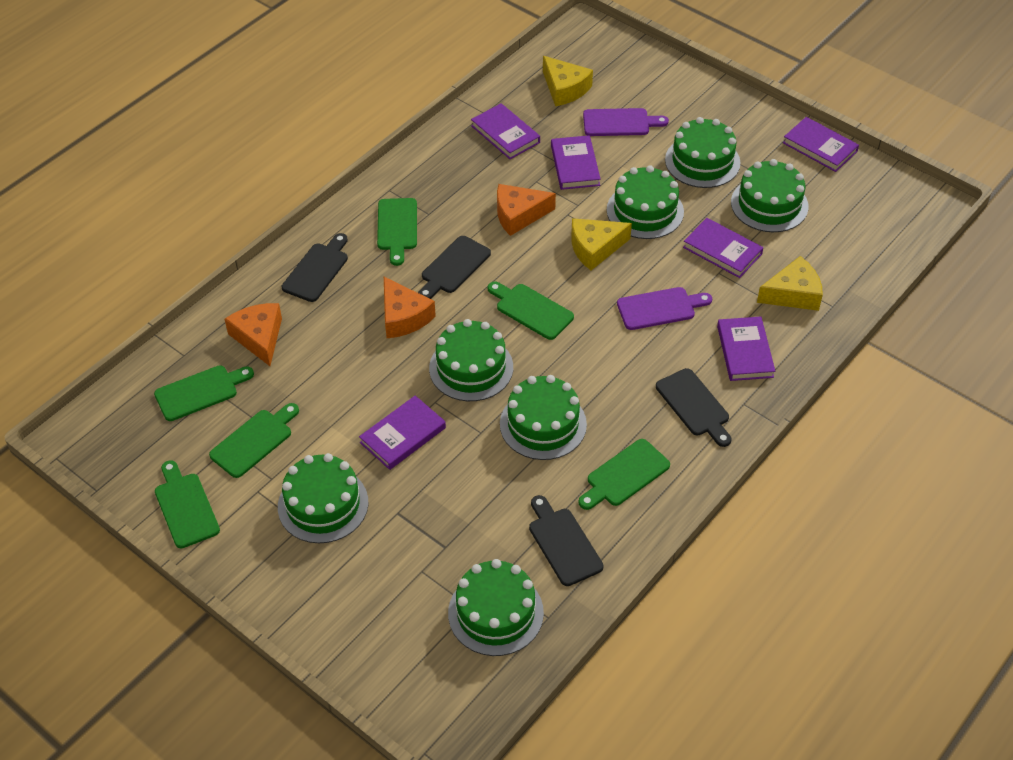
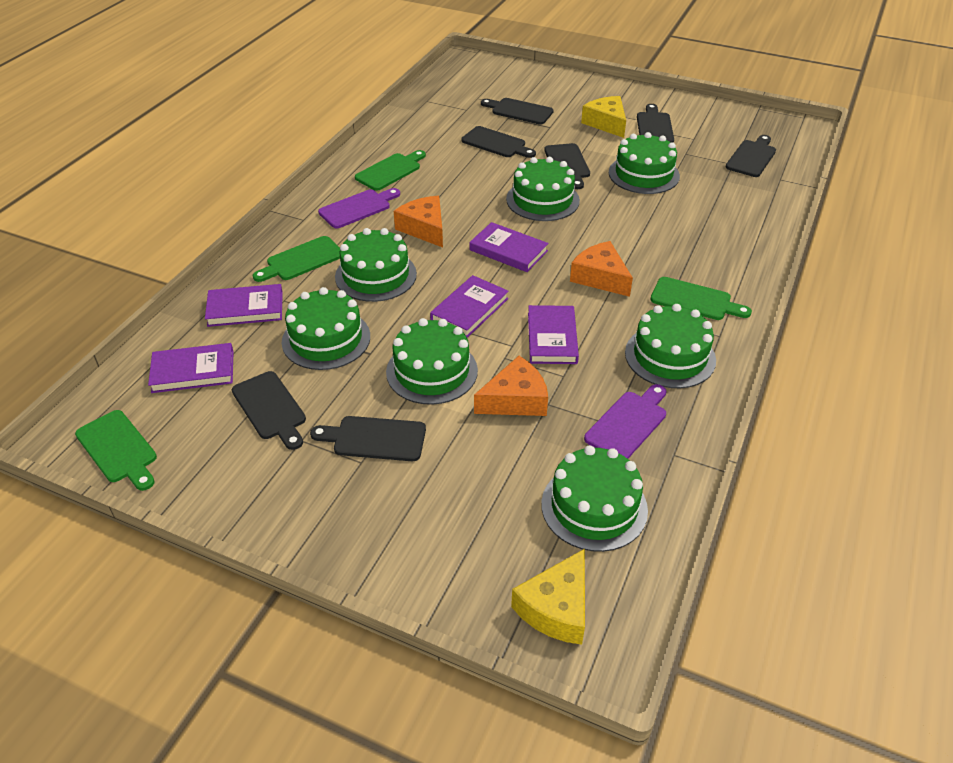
black cutting board: 4 -> 7
green cutting board: 6 -> 4
purple book: 6 -> 5
yellow cheese: 3 -> 2

